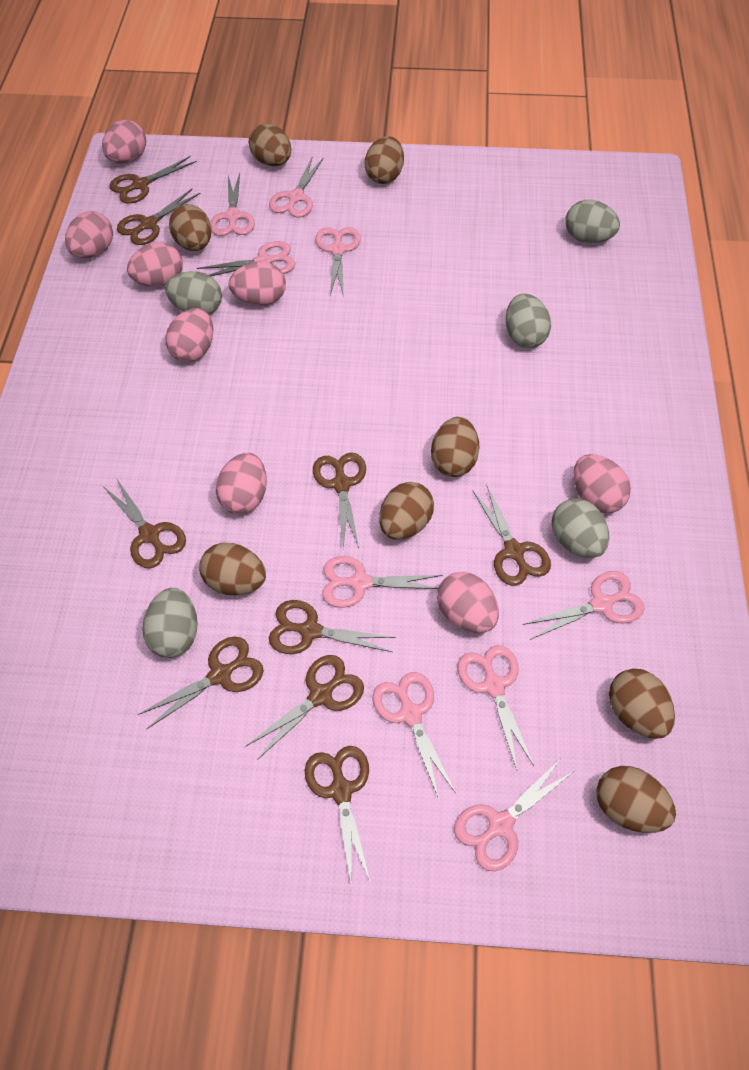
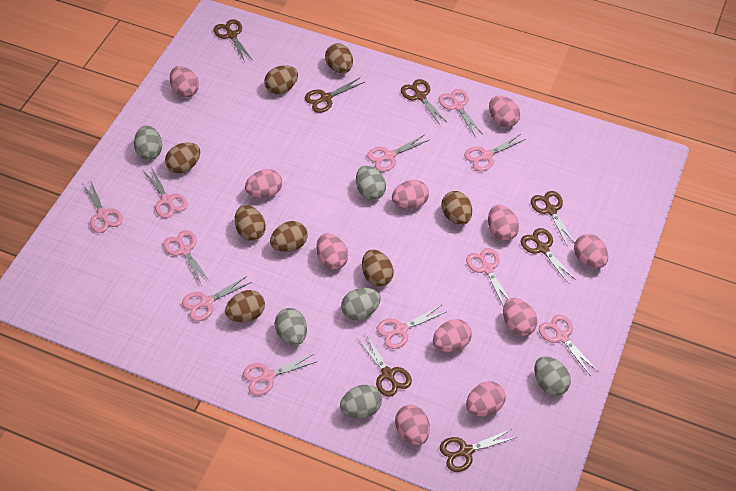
brown scissors: 9 -> 7
grey egg: 5 -> 6
pink egg: 8 -> 11
pink scissors: 9 -> 11

